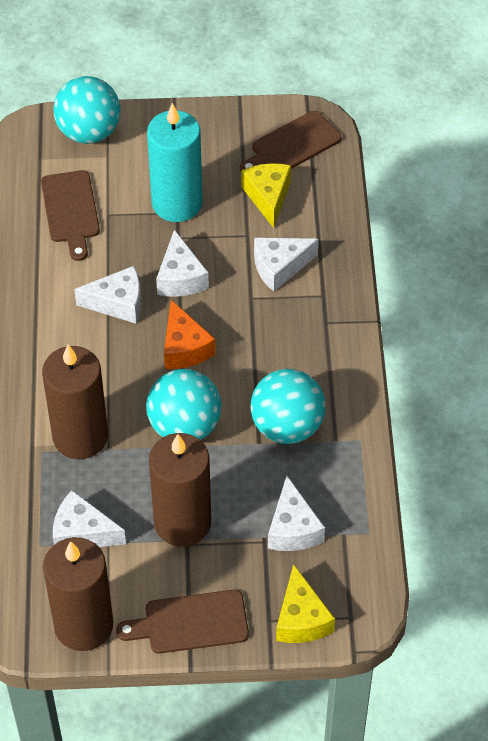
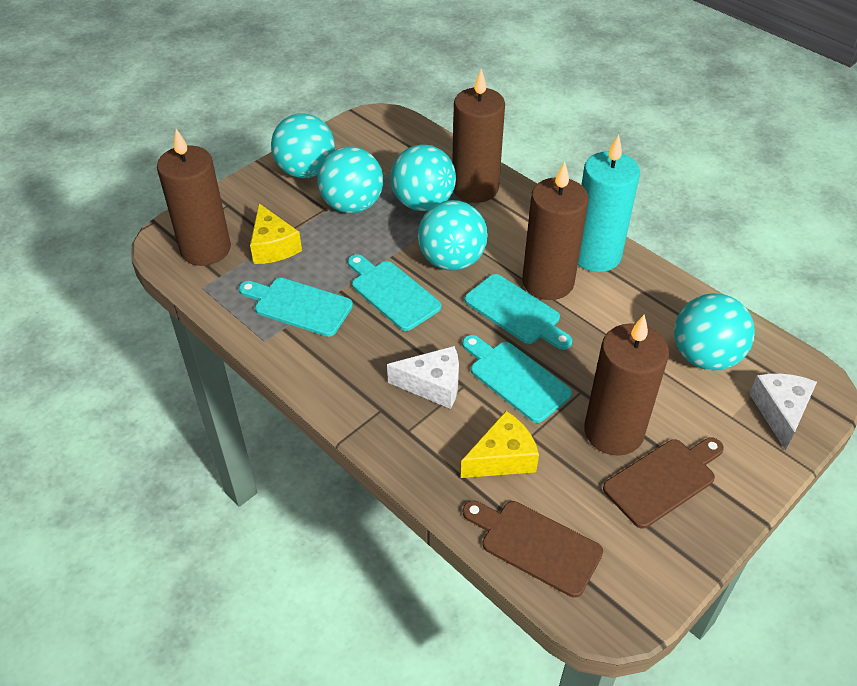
brown candle: 3 -> 4
brown cutting board: 3 -> 2
orange cheese: 1 -> 0
turquoise ball: 3 -> 5
turquoise cutting board: 0 -> 4
white cheese: 5 -> 2

